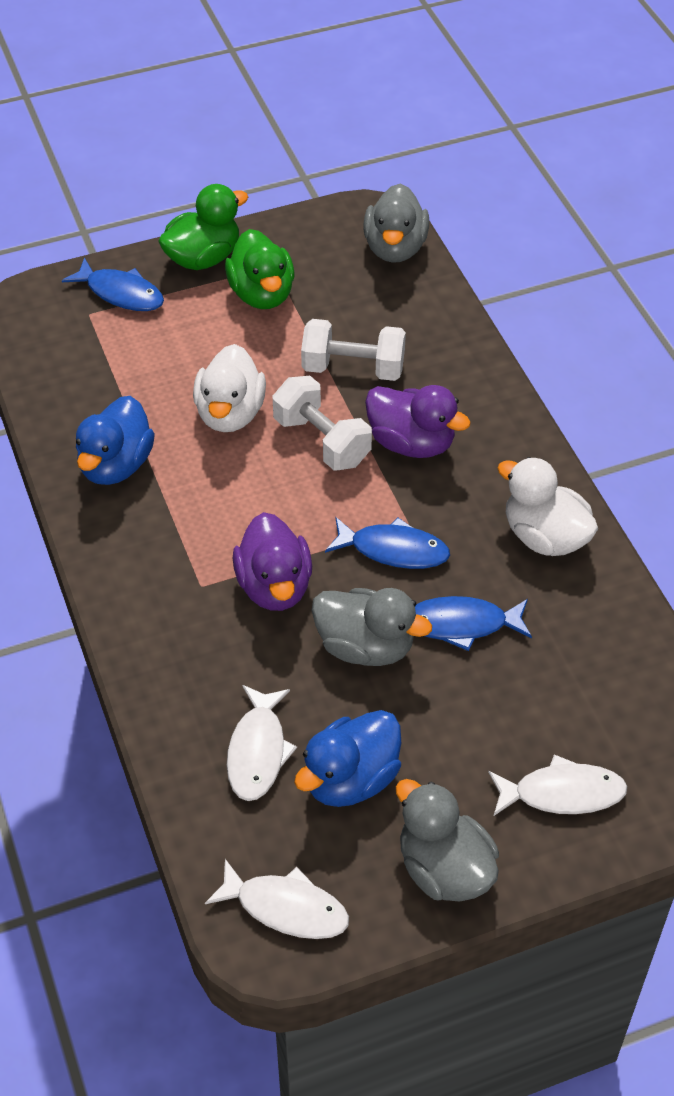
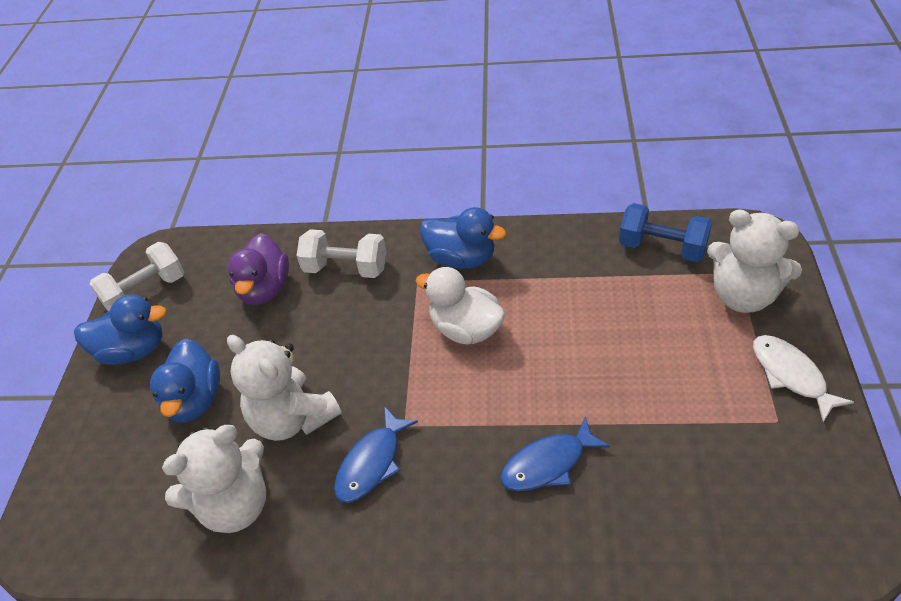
blue duck: 2 -> 3
blue dumbbell: 0 -> 1
blue fish: 3 -> 2
green duck: 2 -> 0
grey duck: 3 -> 0
purple duck: 2 -> 1
white duck: 2 -> 1
white fish: 3 -> 1
white teddy bear: 0 -> 3

